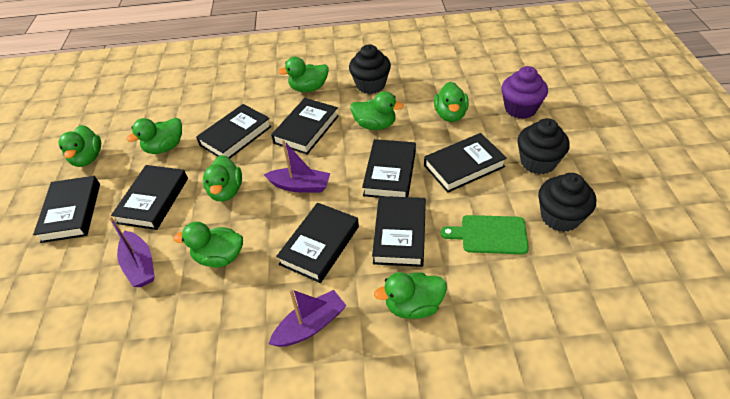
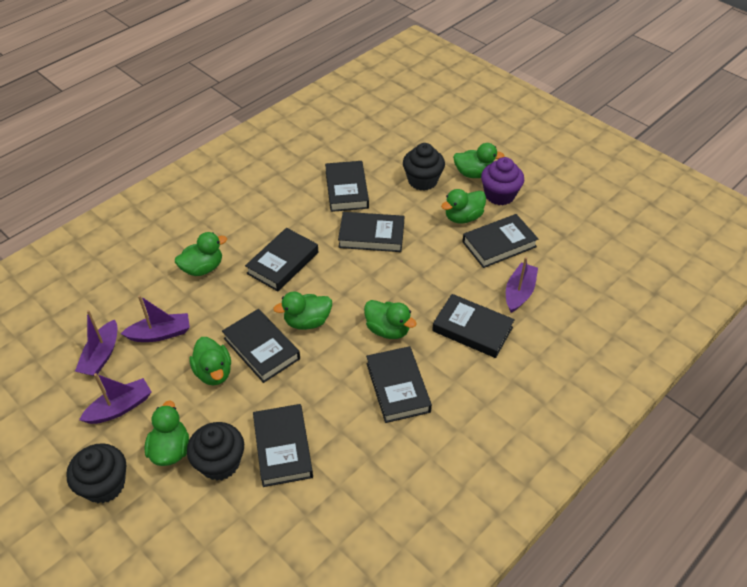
green cutting board: 1 -> 0
green duck: 8 -> 7
purple boat: 3 -> 4

